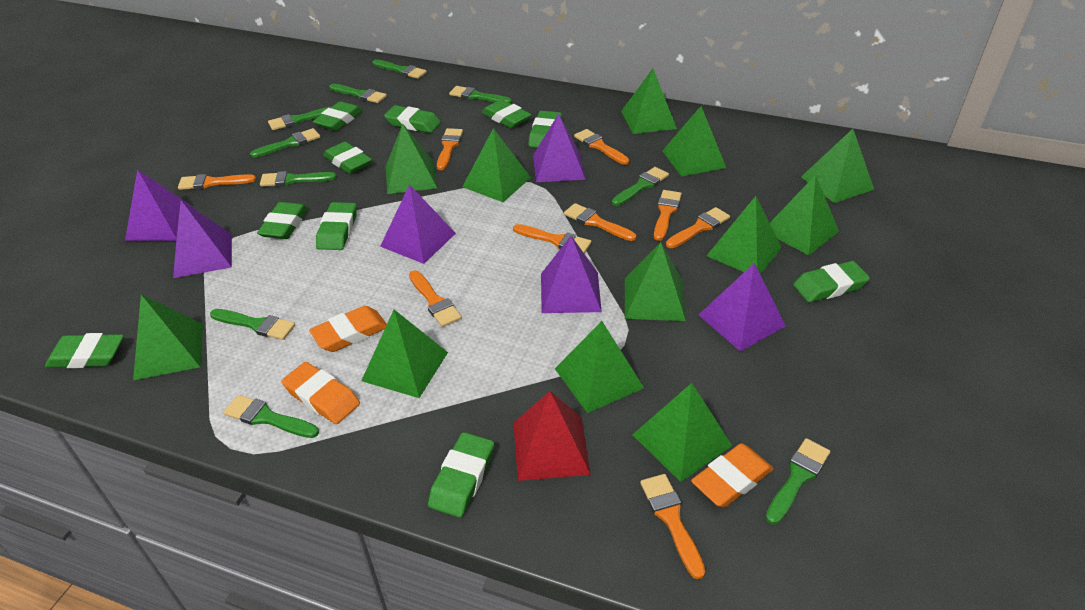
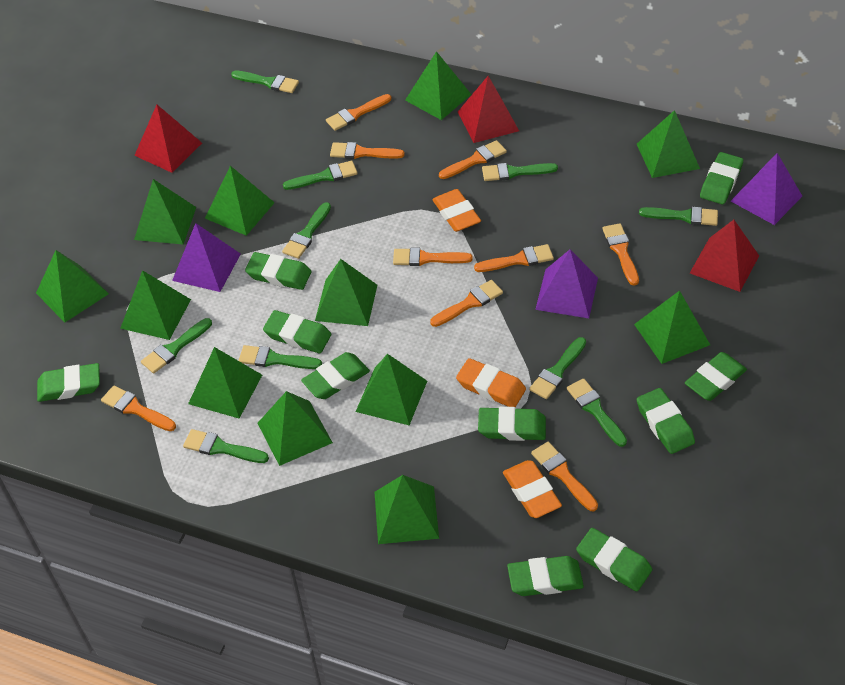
purple pyramid: 6 -> 3
red pyramid: 1 -> 3

